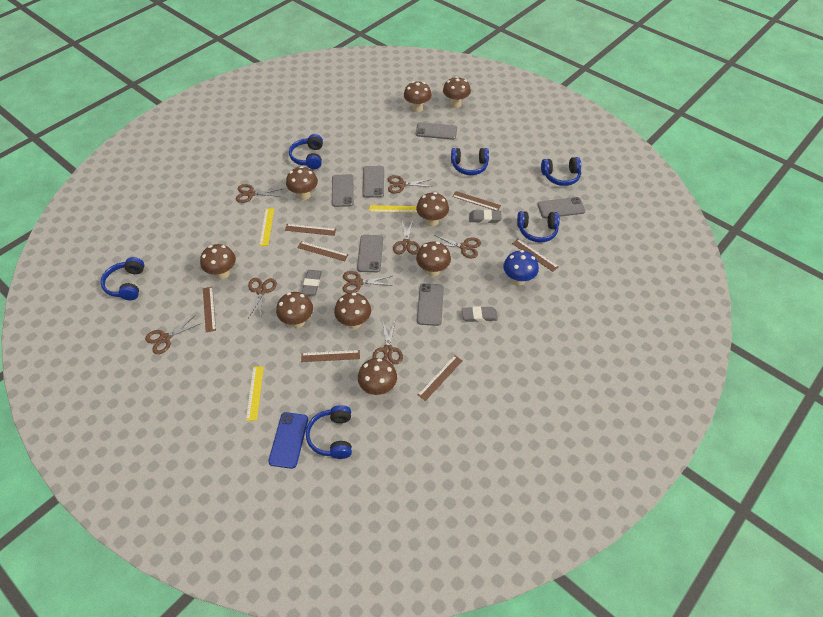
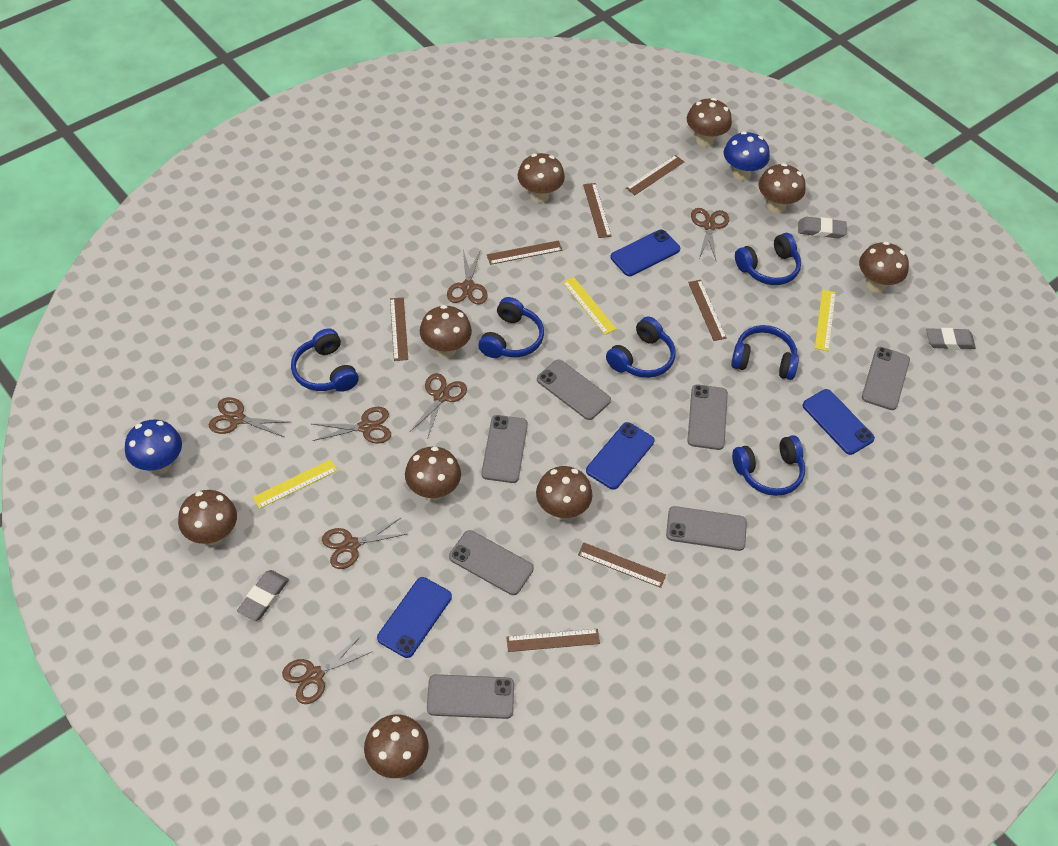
blue mushroom: 1 -> 2
blue phone: 1 -> 4
brown scissors: 8 -> 7
grey phone: 6 -> 7

